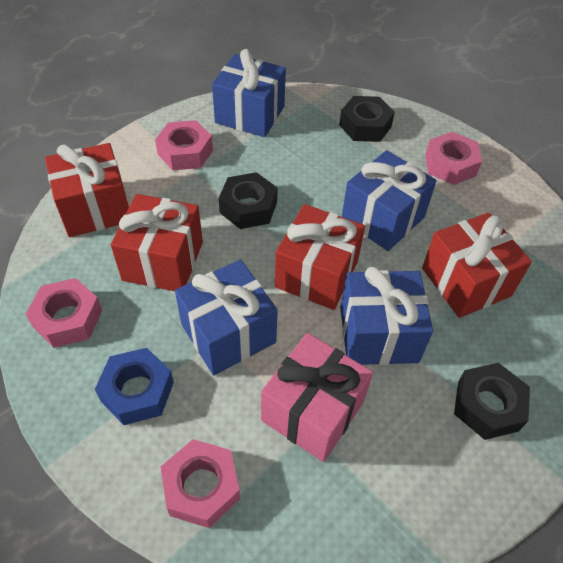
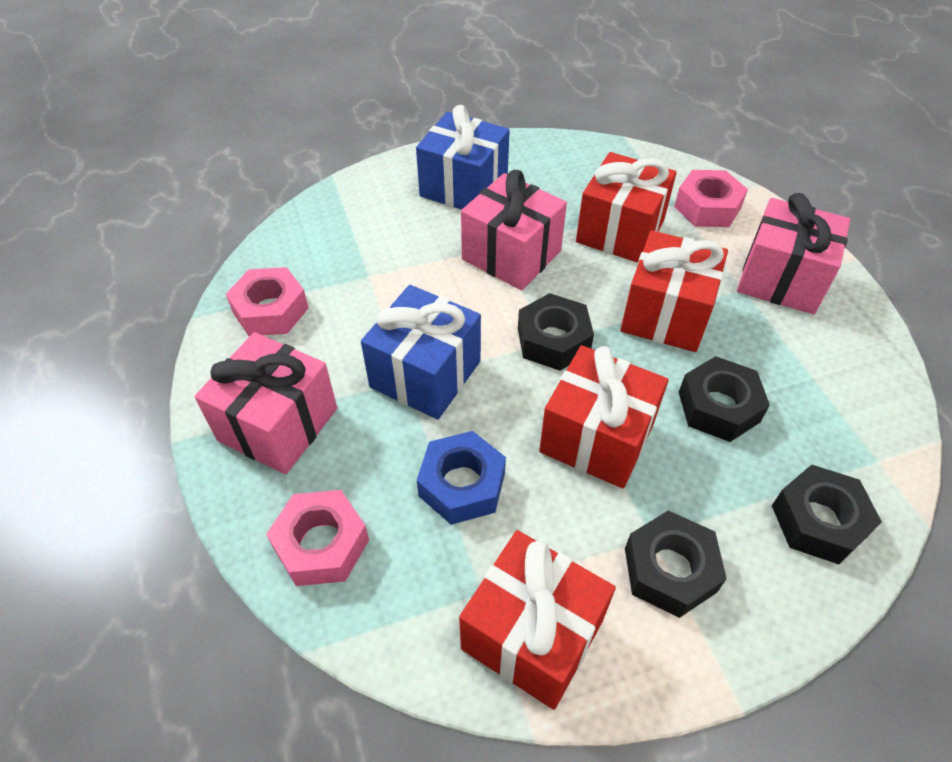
black nut: 3 -> 4
blue gift: 4 -> 2
pink gift: 1 -> 3
pink nut: 4 -> 3

